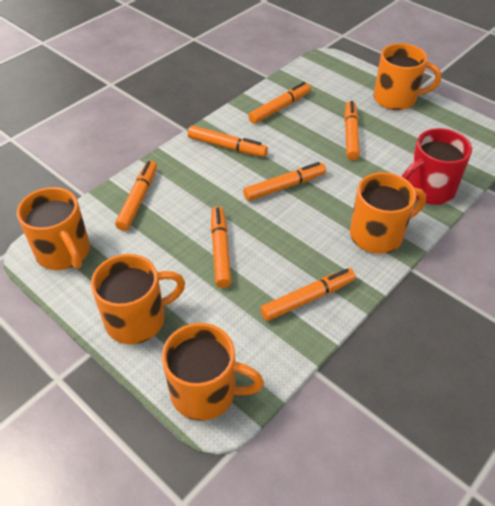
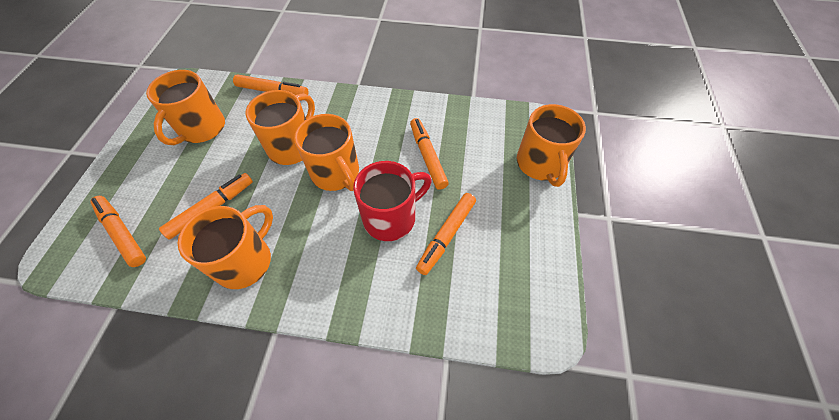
orange marker: 7 -> 5

